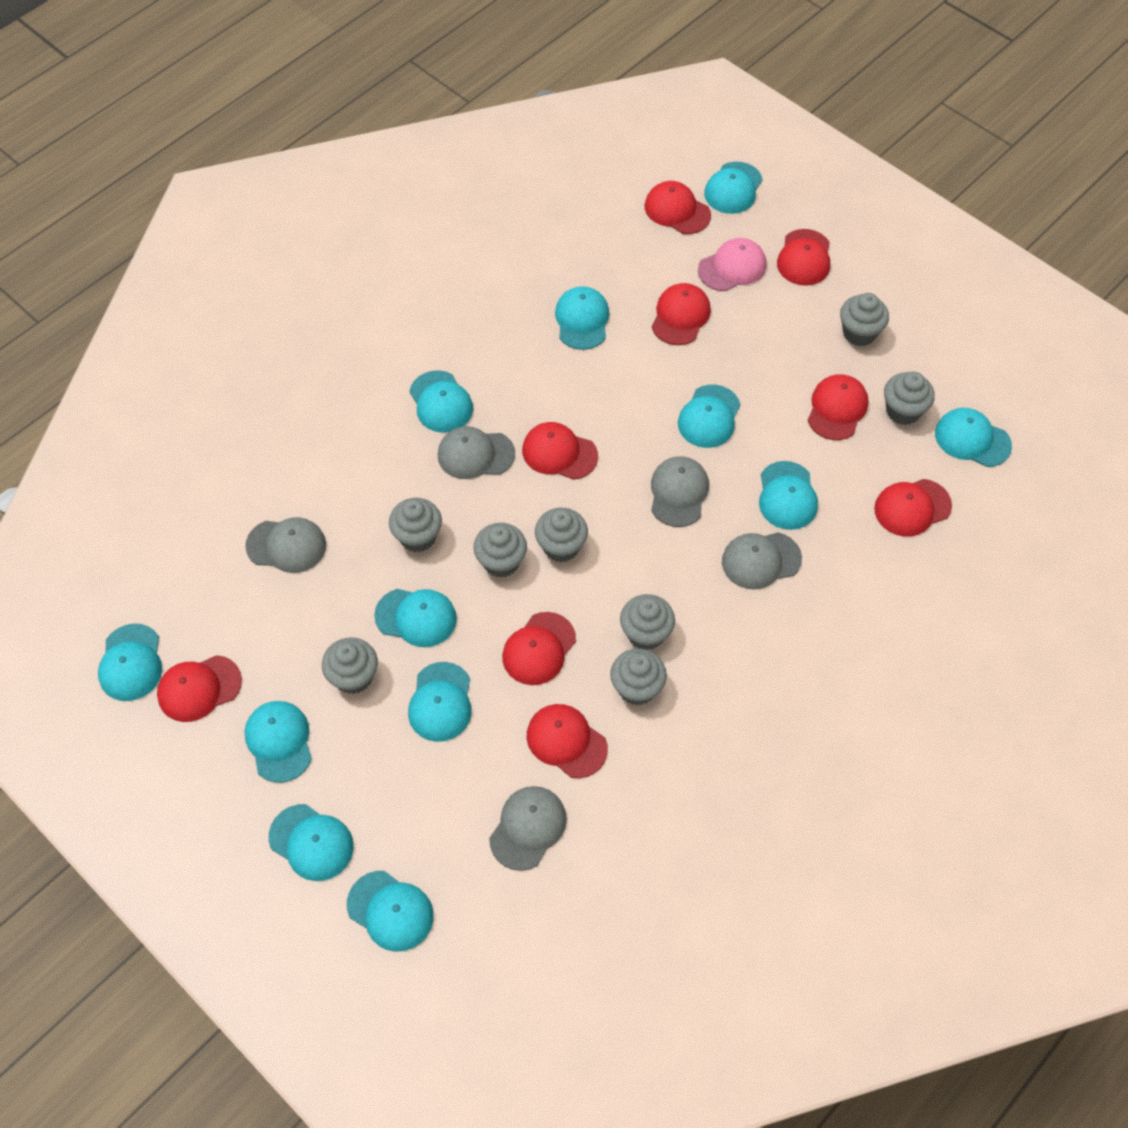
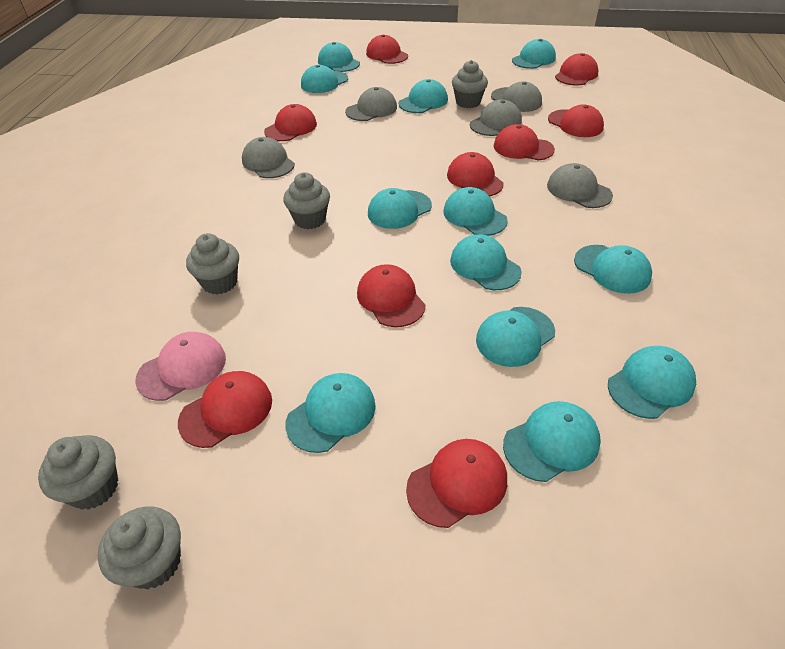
grey cupcake: 8 -> 5

